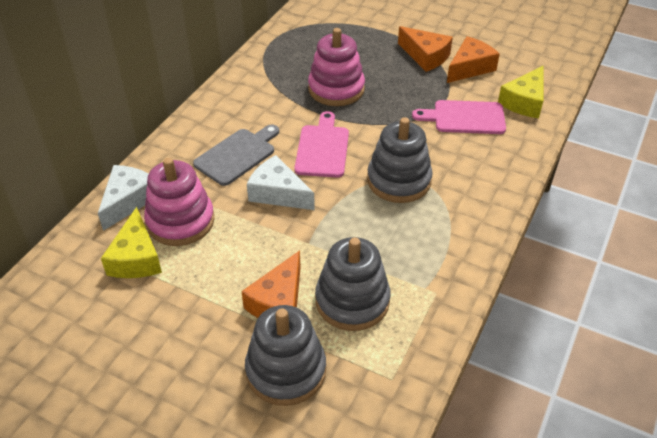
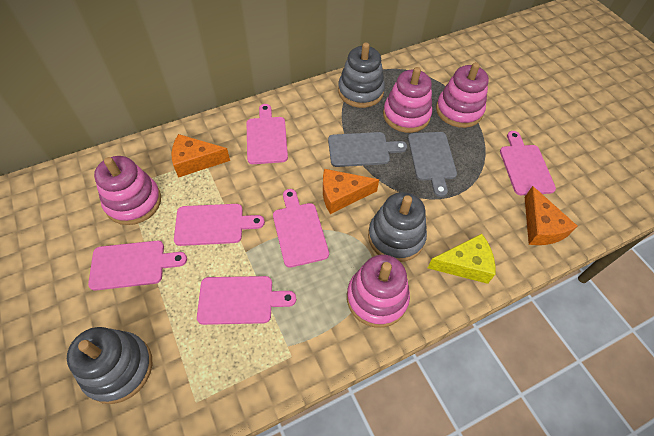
grey cutting board: 1 -> 2
pink cutting board: 2 -> 6
pink stacking toy: 2 -> 4
white cheese: 2 -> 0
yellow cheese: 2 -> 1

